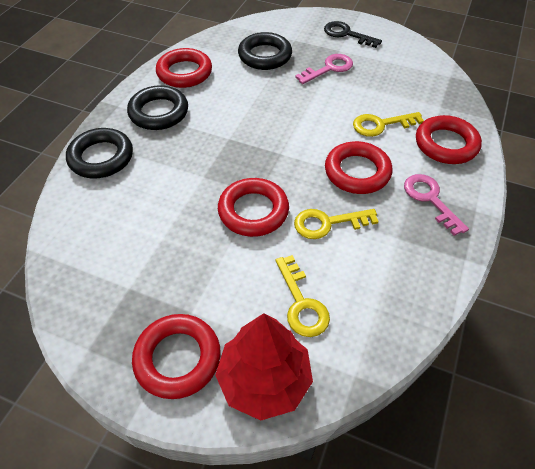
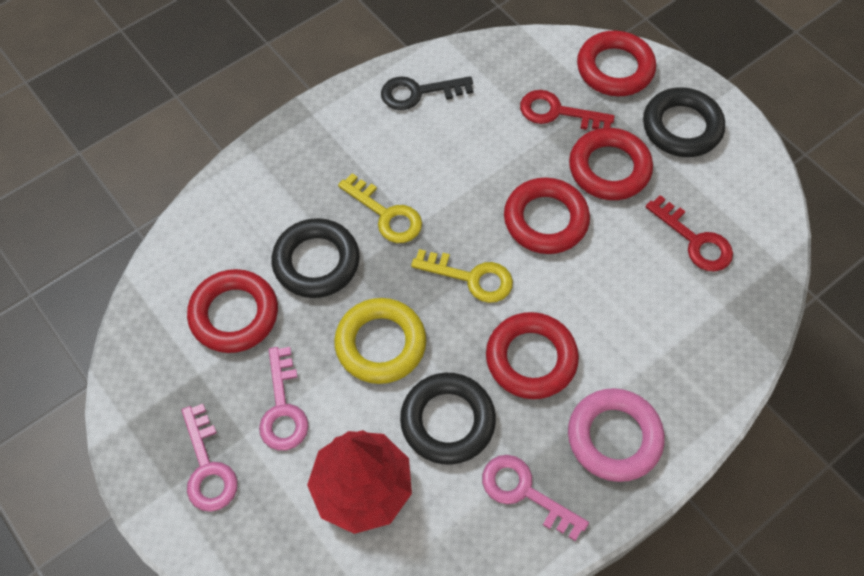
pink key: 2 -> 3
pink ring: 0 -> 1
red key: 0 -> 2
yellow key: 3 -> 2
yellow ring: 0 -> 1

